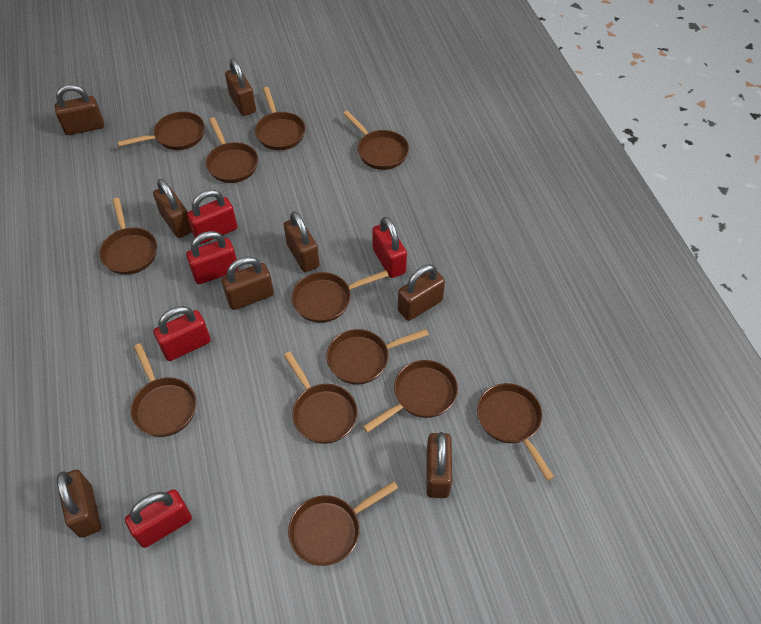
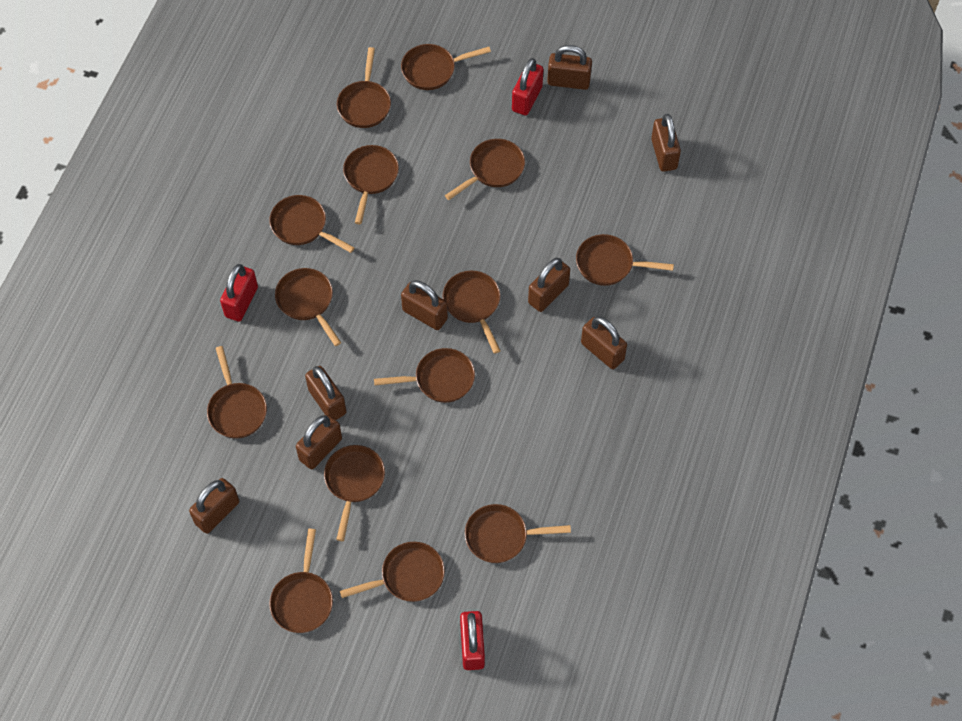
brown pan: 12 -> 14
red padlock: 5 -> 3

